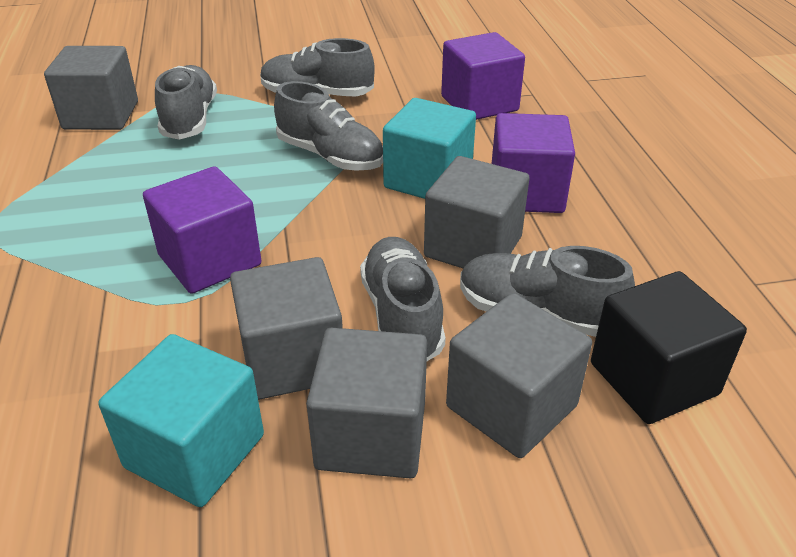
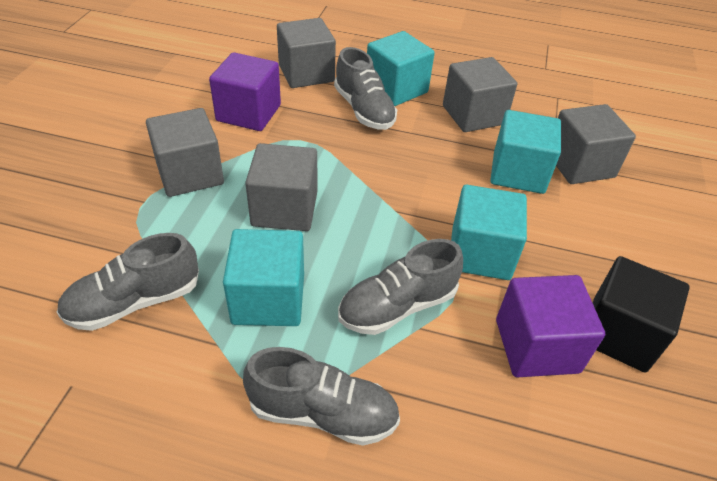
grey shoe: 5 -> 4
purple cube: 3 -> 2
turquoise cube: 2 -> 4

